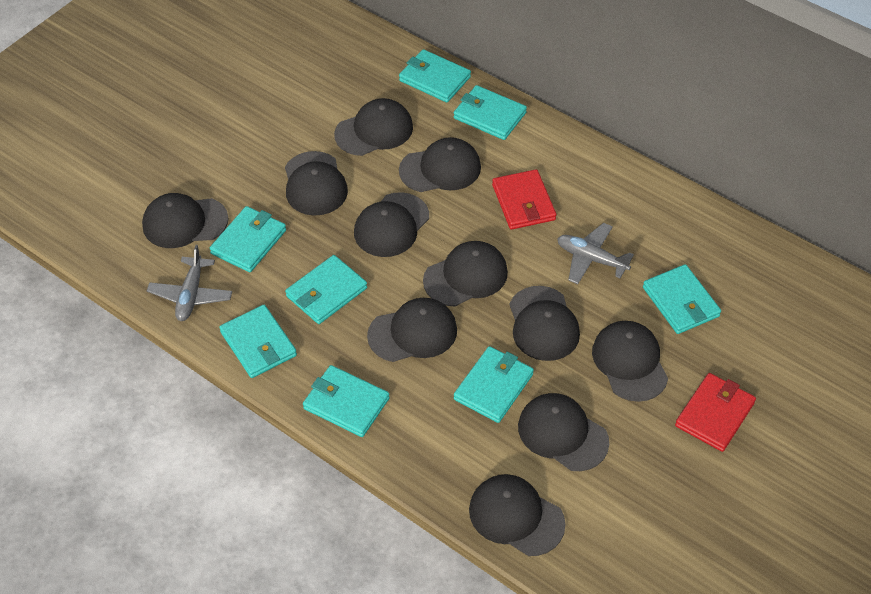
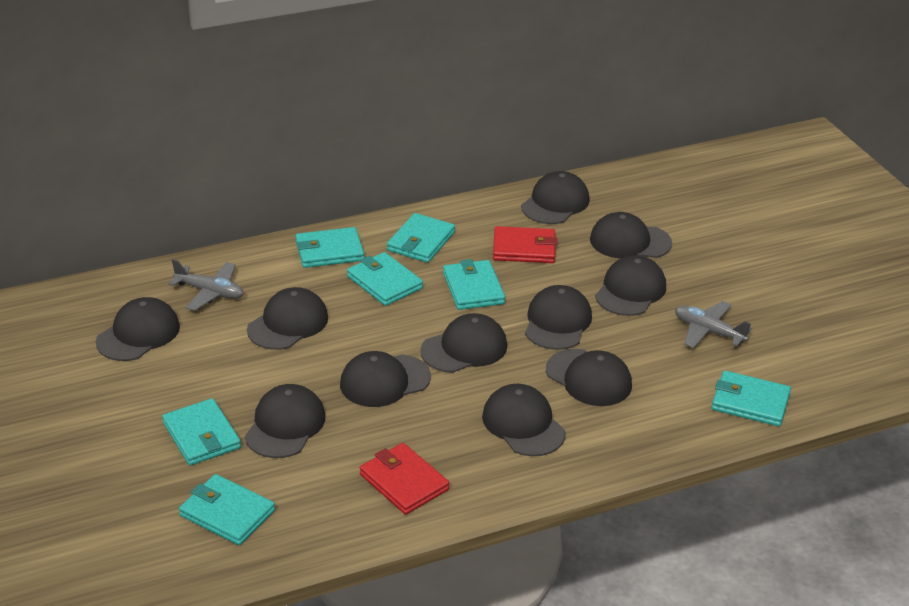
turquoise wallet: 8 -> 7

